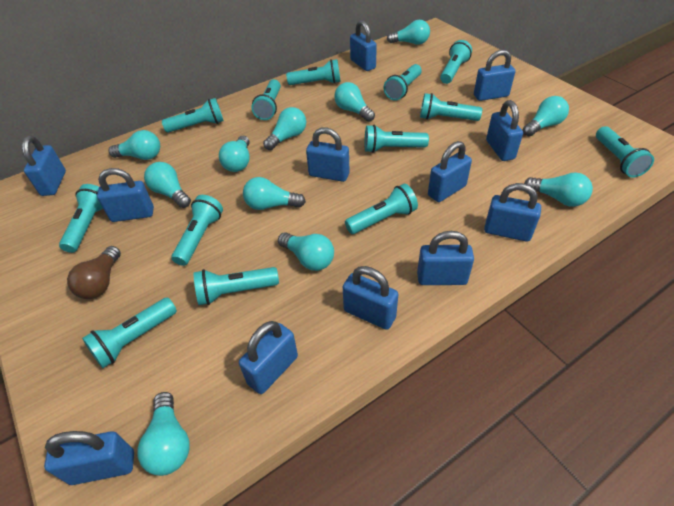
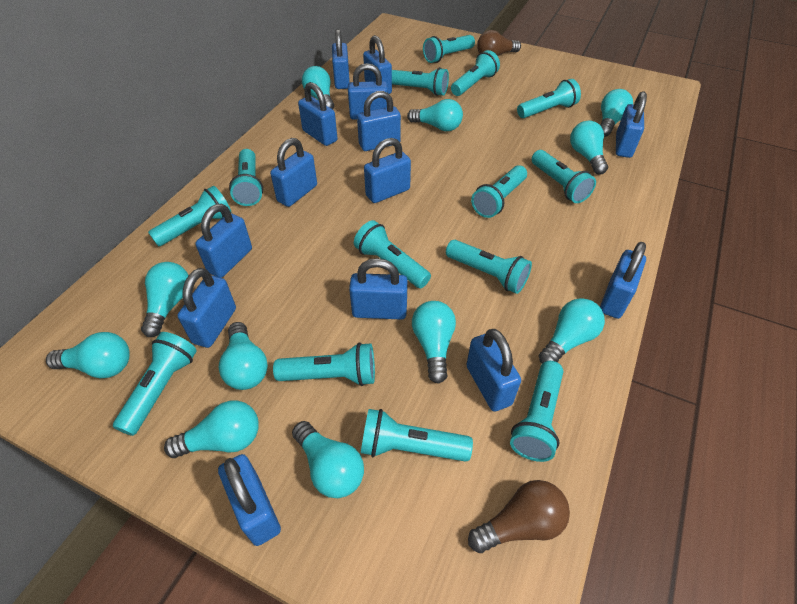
blue padlock: 12 -> 14
brown light bulb: 1 -> 2
turquoise flashlight: 13 -> 14

